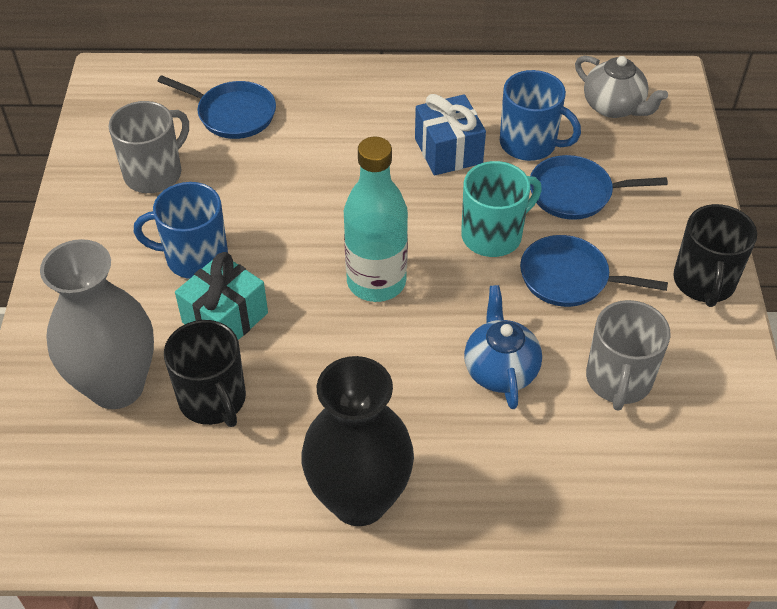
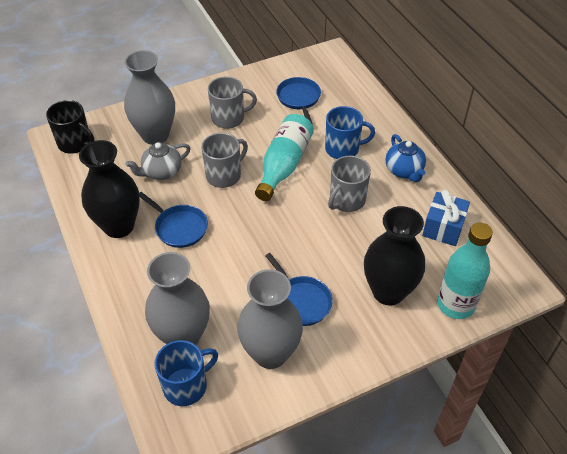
black mug: 2 -> 1
black vase: 1 -> 2
grey mug: 2 -> 3
grey vase: 1 -> 3
turquoise bottle: 1 -> 2
turquoise gift: 1 -> 0
turquoise mug: 1 -> 0

